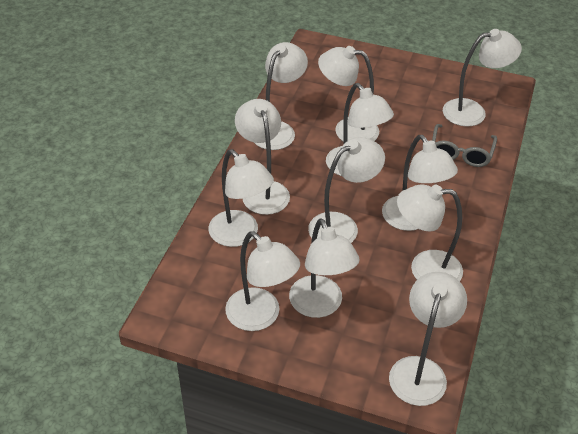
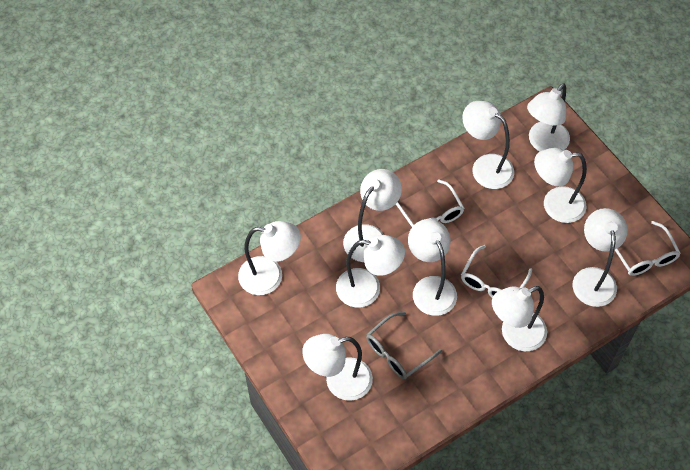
white glasses: 0 -> 3
white lamp: 12 -> 10

